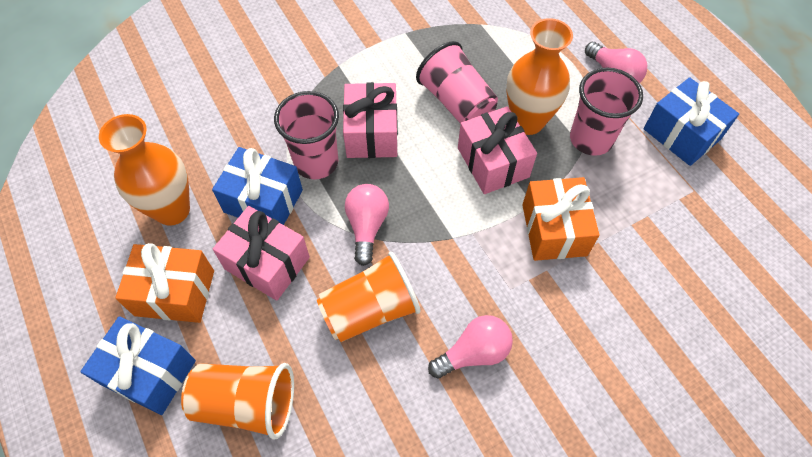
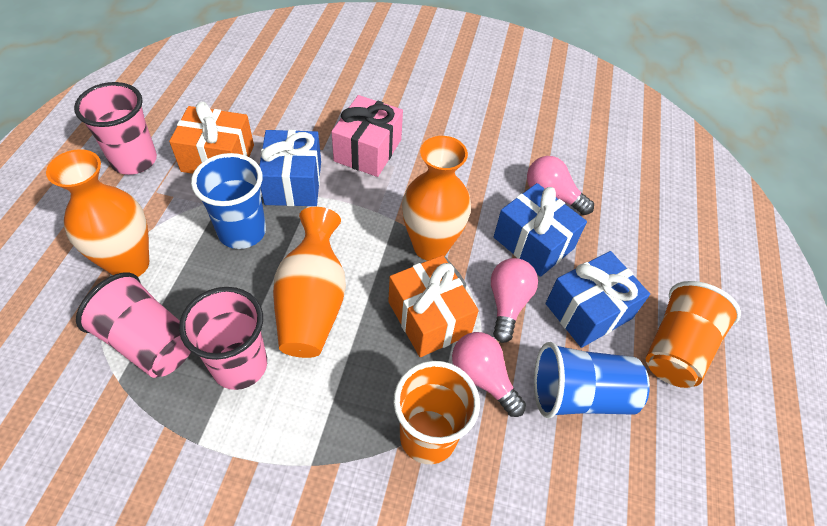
blue cup: 0 -> 2
orange vase: 2 -> 3
pink gift: 3 -> 1

